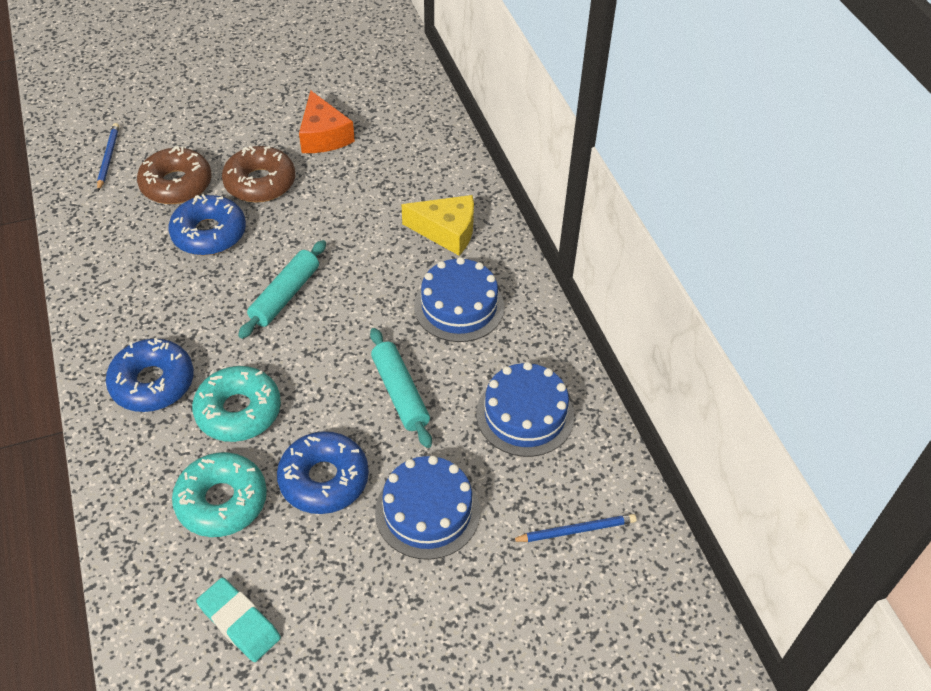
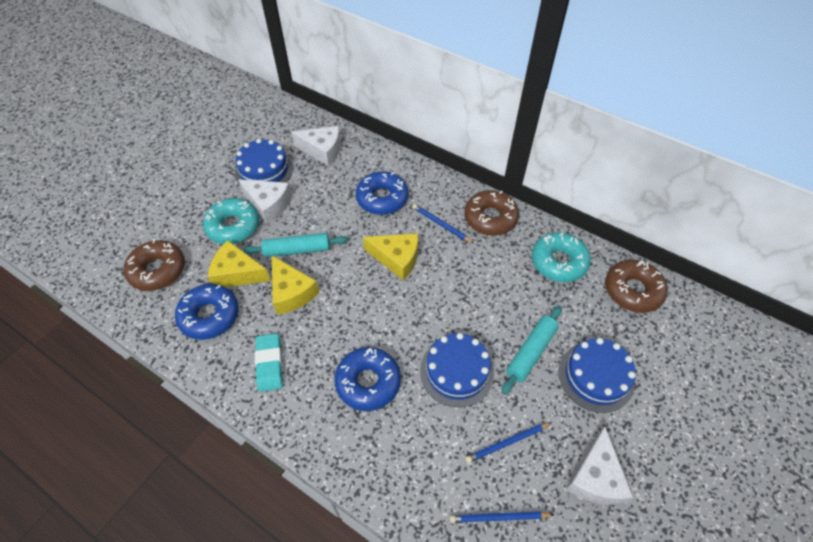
blue pencil: 2 -> 3
brown donut: 2 -> 3
orange cheese: 1 -> 0
white cheese: 0 -> 3
yellow cheese: 1 -> 3

